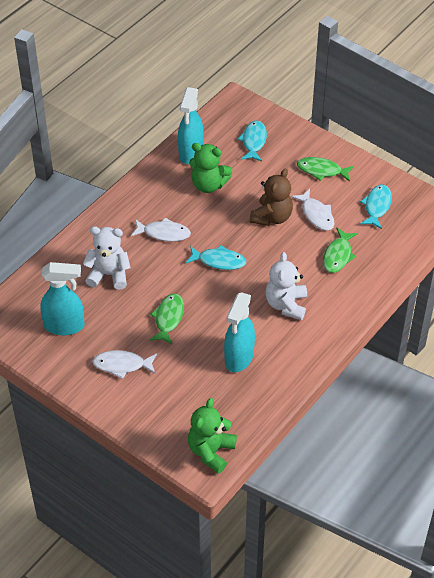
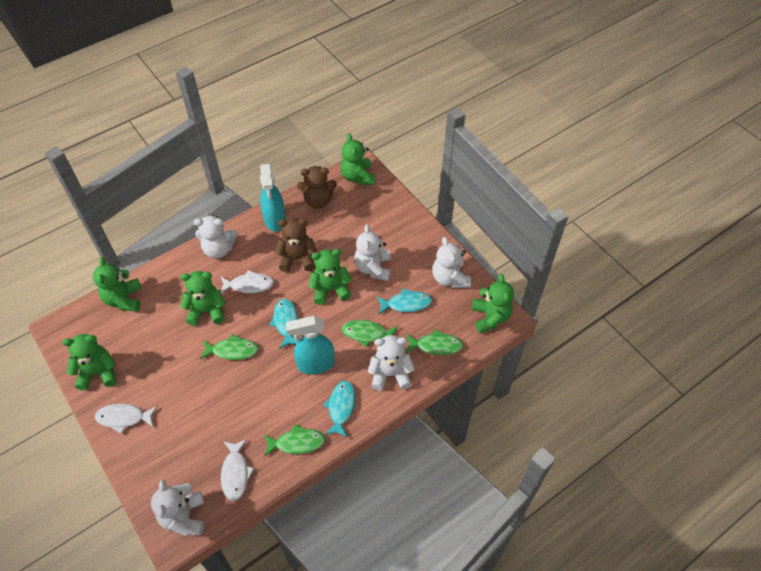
brown teddy bear: 1 -> 2
green fish: 3 -> 4
green teddy bear: 2 -> 6
turquoise spray bottle: 3 -> 2
white teddy bear: 2 -> 5

